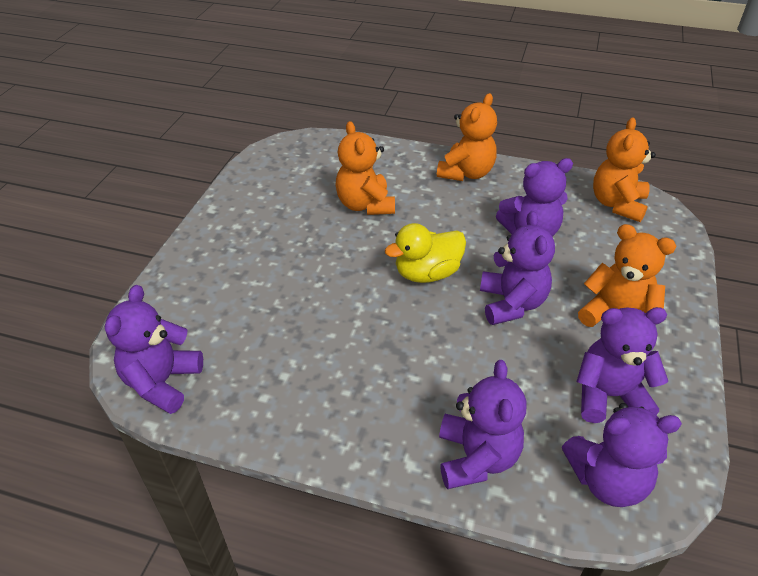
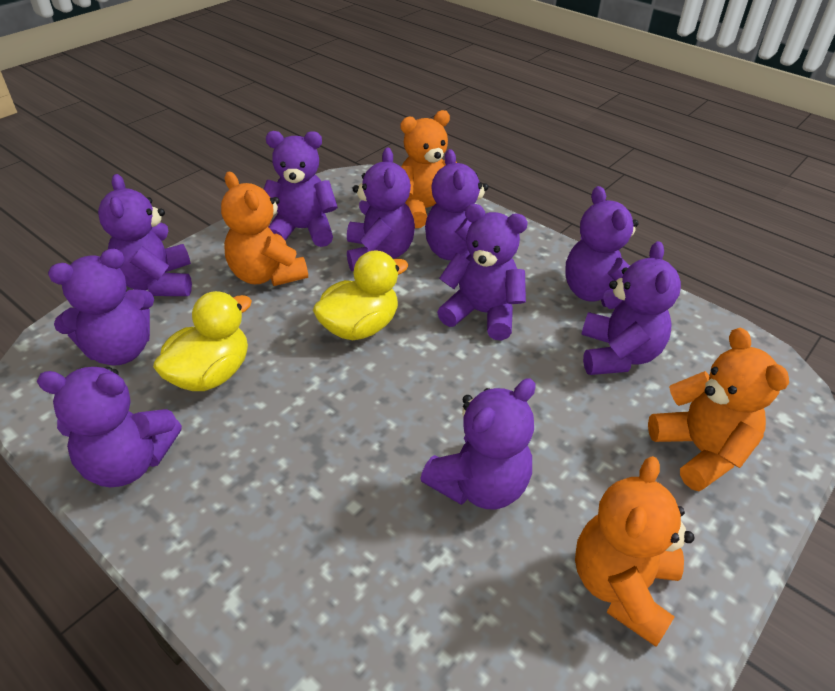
purple teddy bear: 6 -> 10
yellow duck: 1 -> 2

